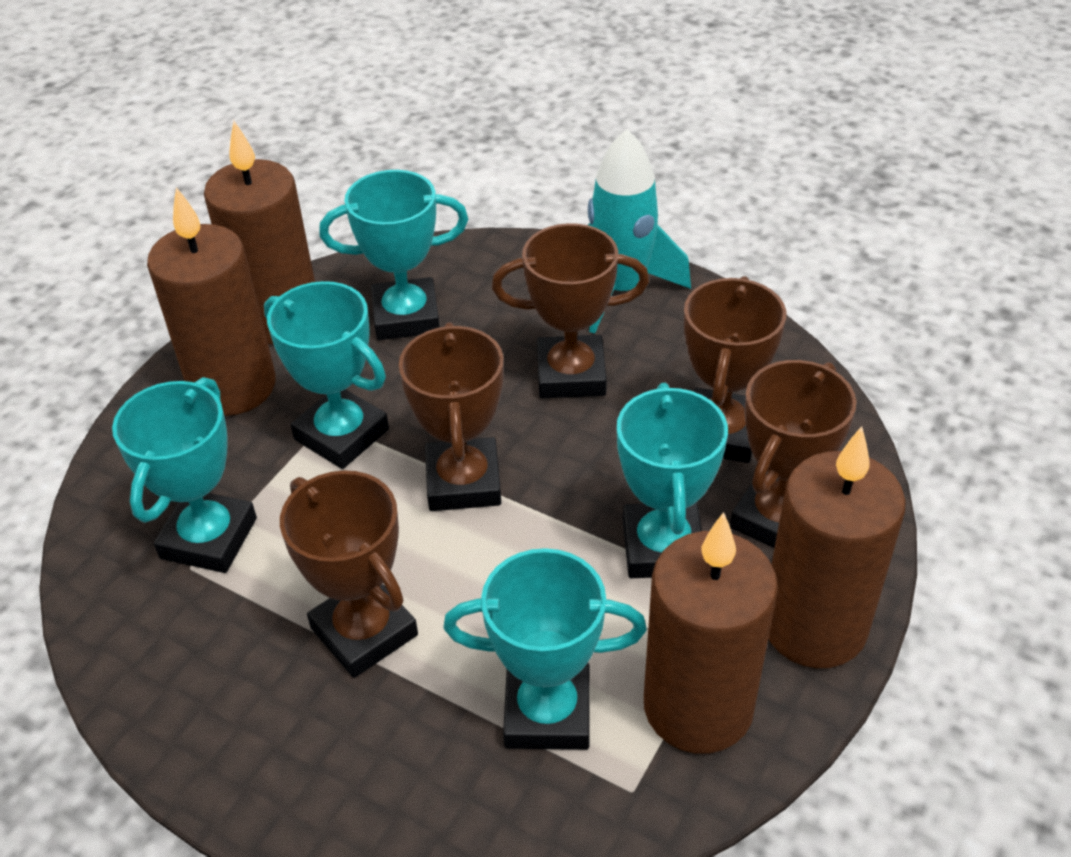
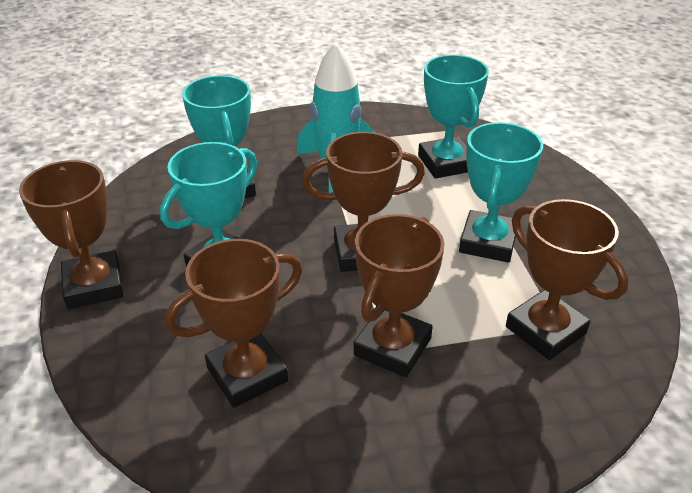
brown candle: 4 -> 0
turquoise trophy: 5 -> 4

